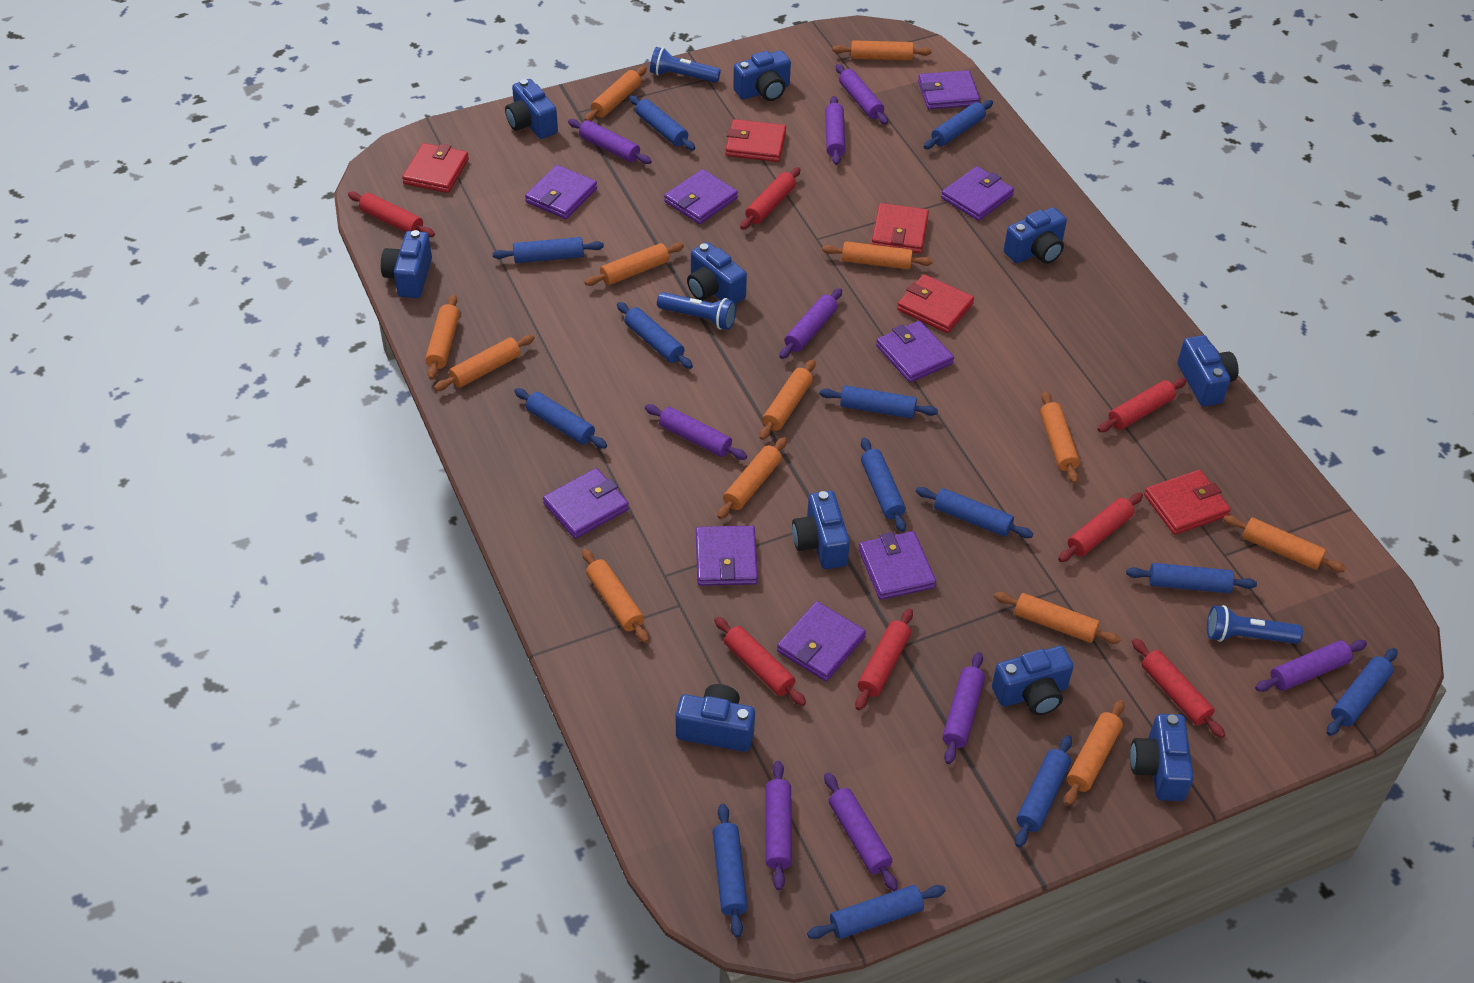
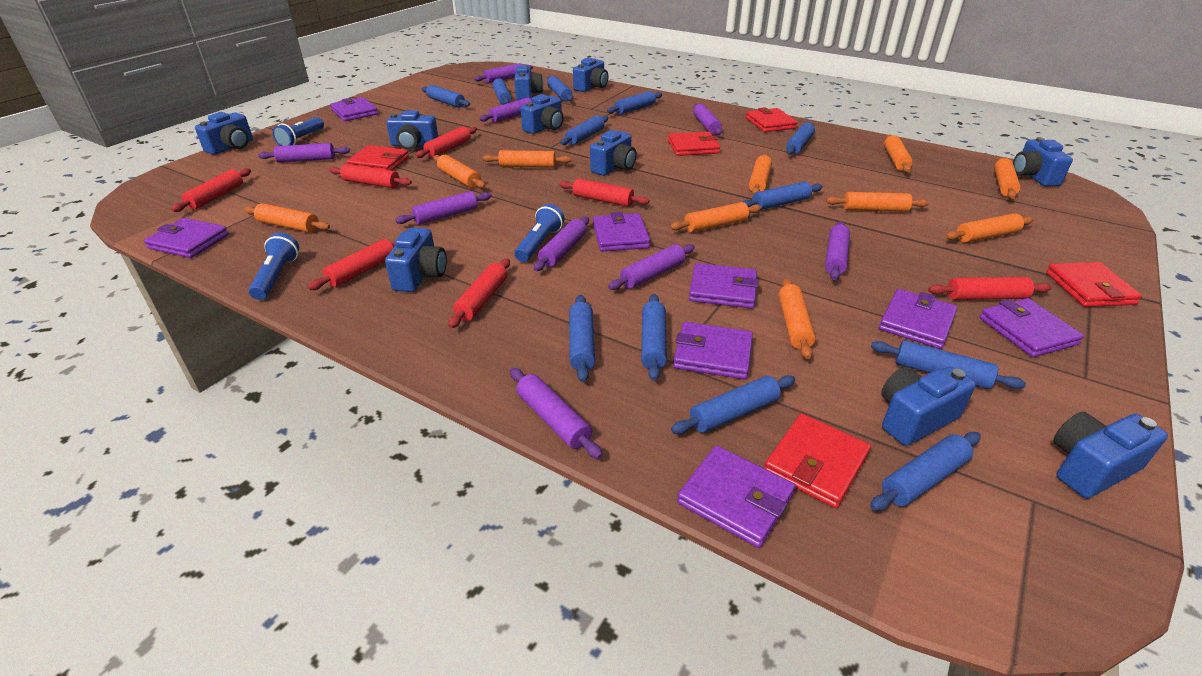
blue rolling pin: 13 -> 12
orange rolling pin: 13 -> 10
purple wallet: 9 -> 8

